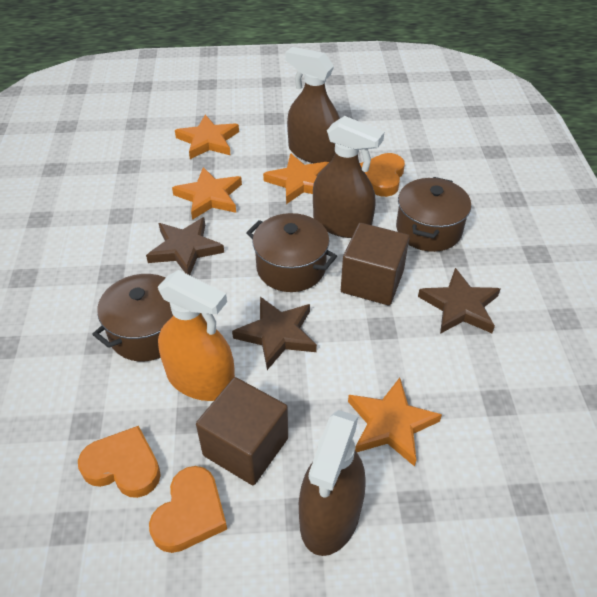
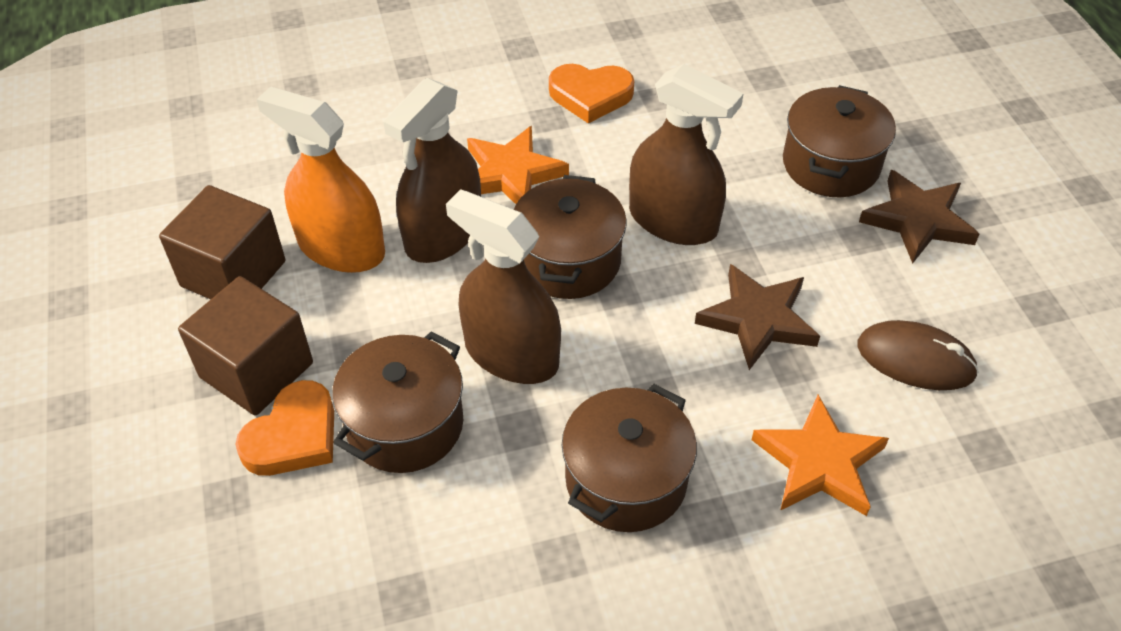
brown mouse: 0 -> 1
brown pot: 3 -> 4
brown star: 3 -> 2
orange heart: 3 -> 2
orange star: 4 -> 2

